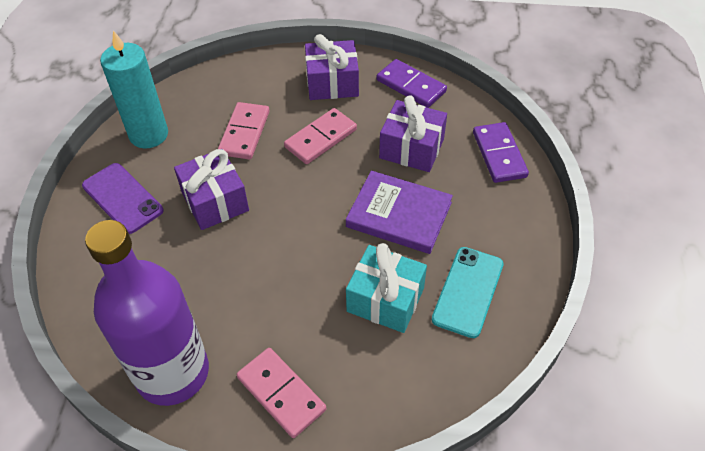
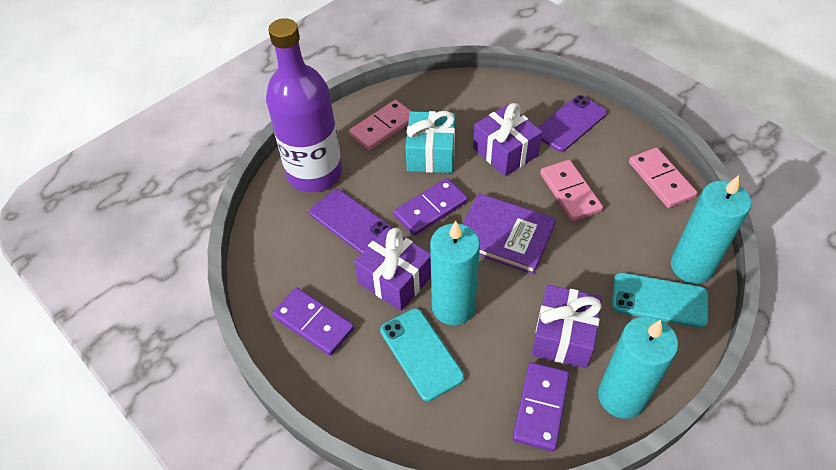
purple domino: 2 -> 3
purple phone: 1 -> 2
turquoise candle: 1 -> 3
turquoise phone: 1 -> 2

